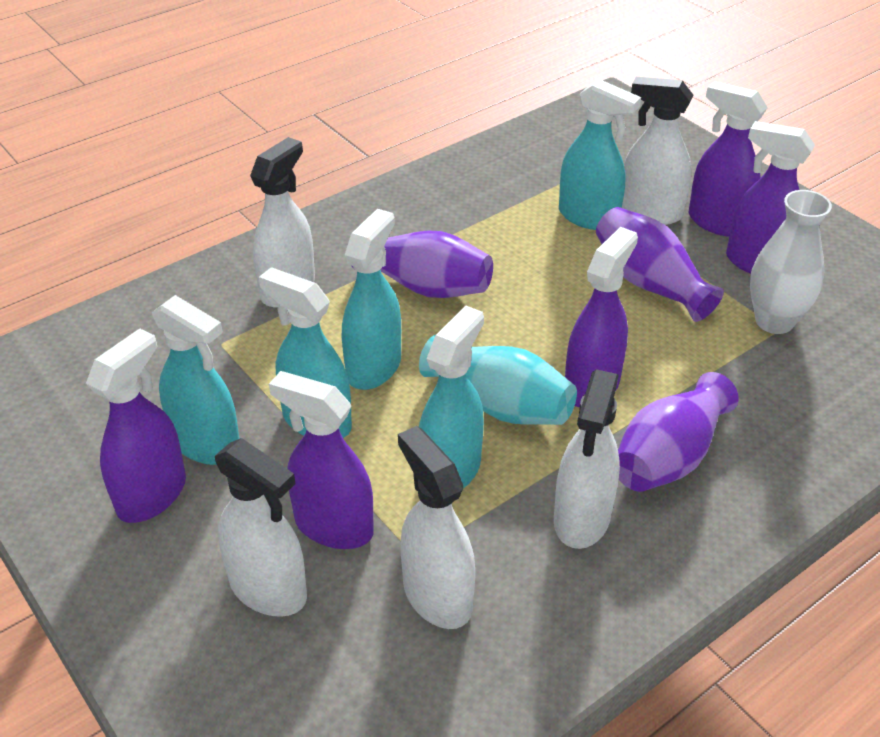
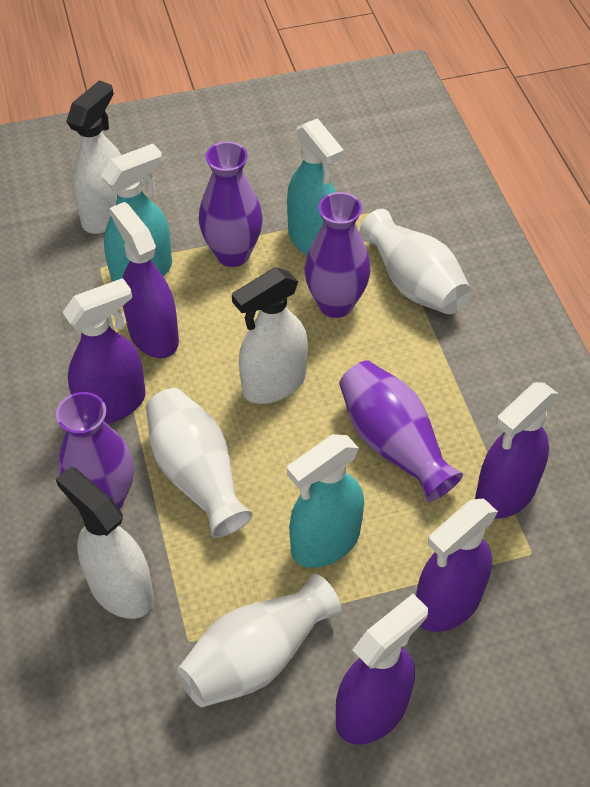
purple vase: 3 -> 4
turquoise spray bottle: 5 -> 3
turquoise vase: 1 -> 0
white spray bottle: 5 -> 3
white vase: 1 -> 3

